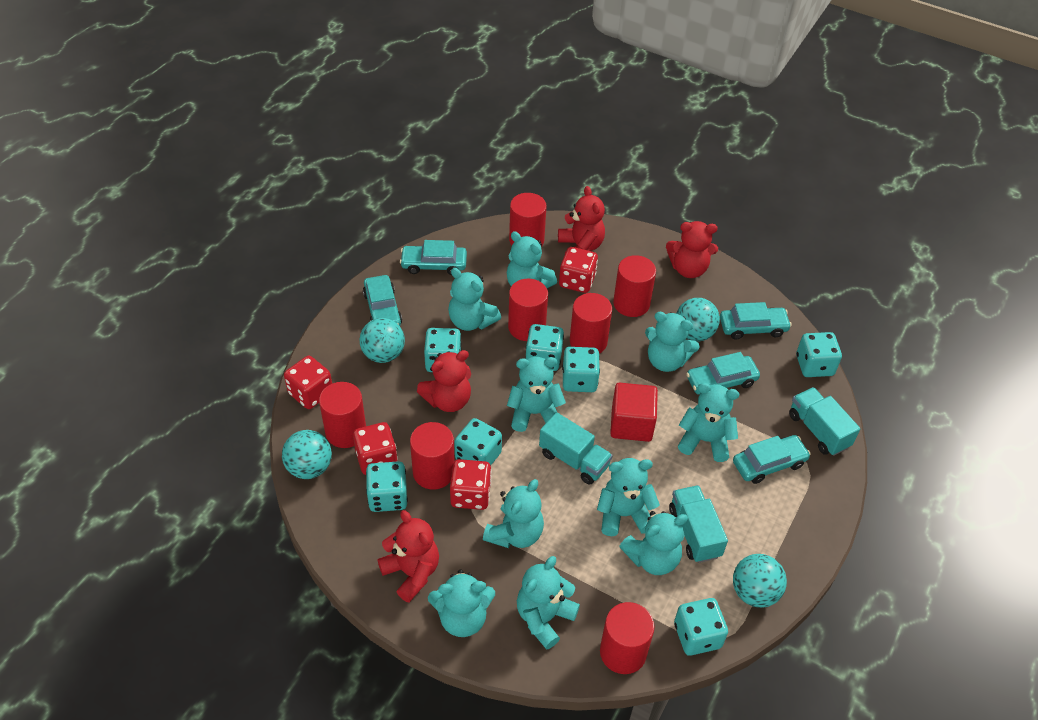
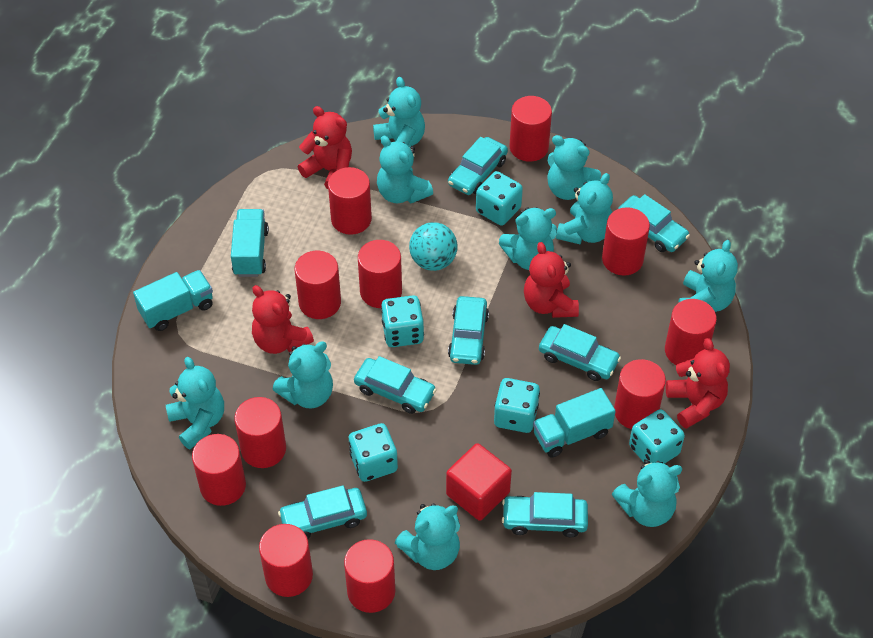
red cylinder: 7 -> 11
red dice: 4 -> 0
turquoise ball: 4 -> 1
turquoise car: 5 -> 7
turquoise dice: 7 -> 5

